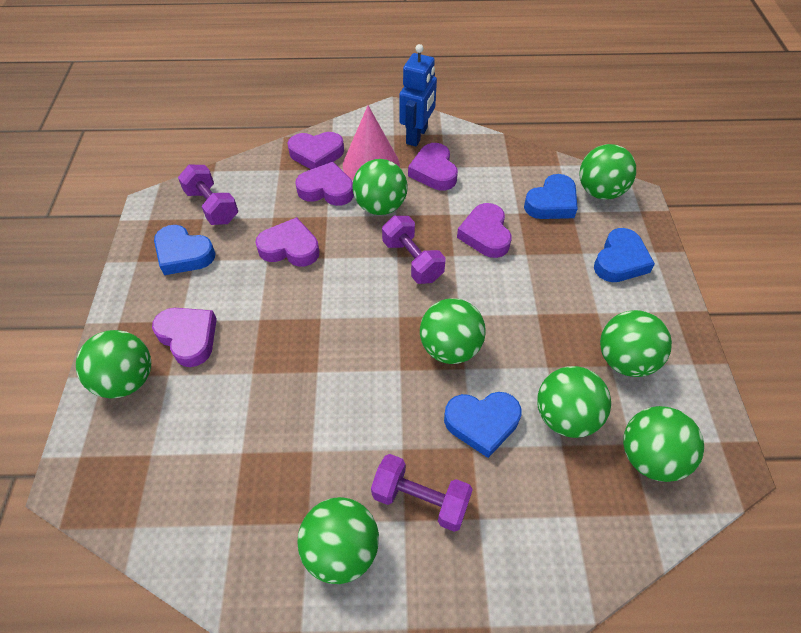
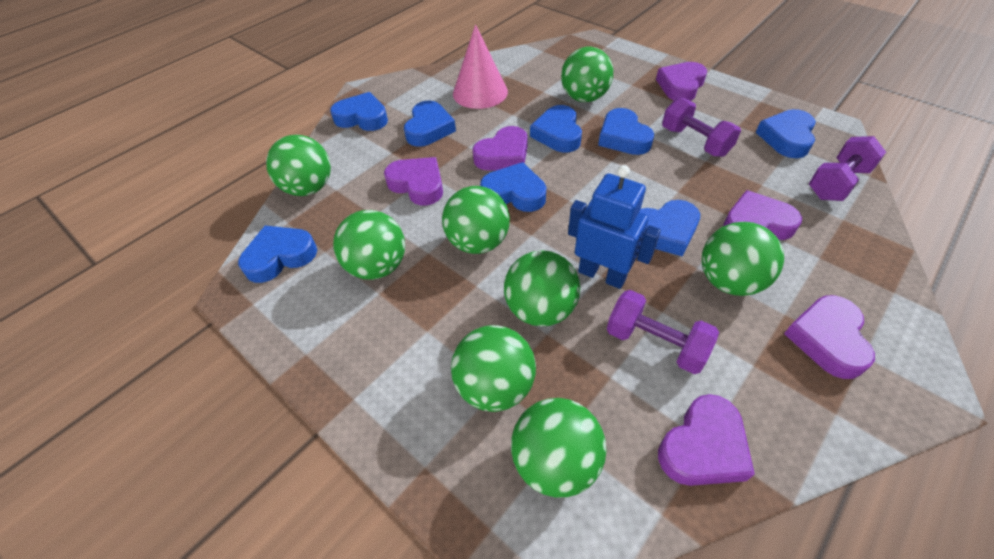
blue heart: 4 -> 8

